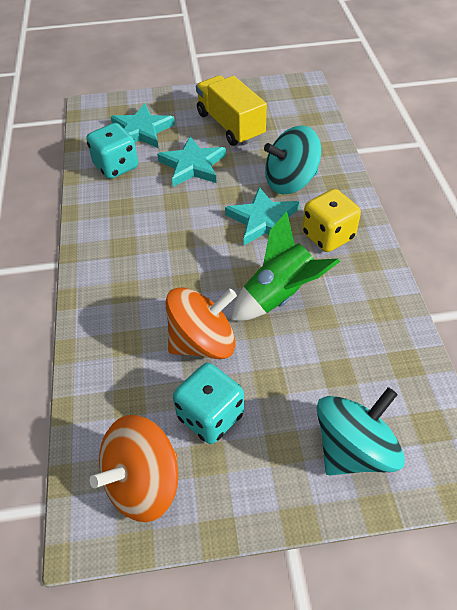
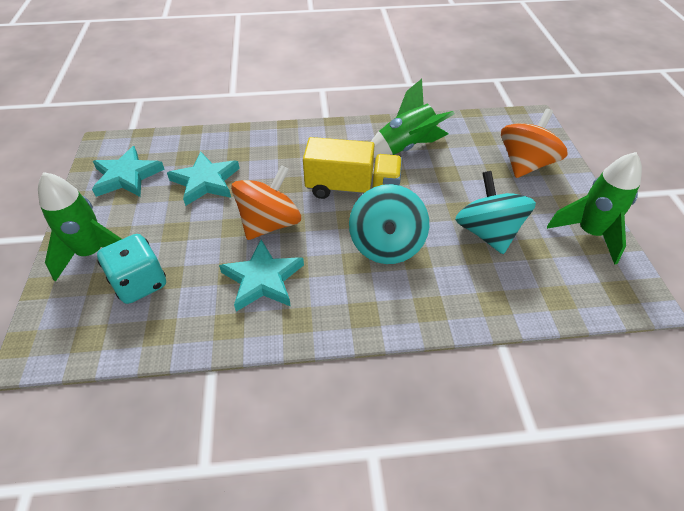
green rocket: 1 -> 3
turquoise dice: 2 -> 1
yellow dice: 1 -> 0

